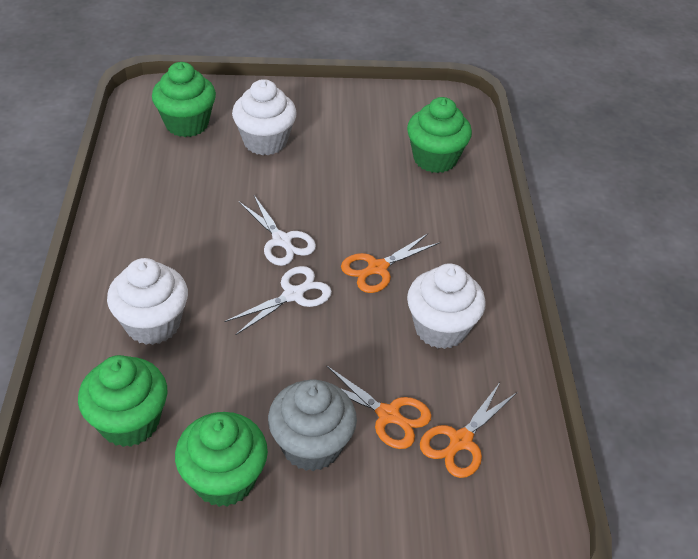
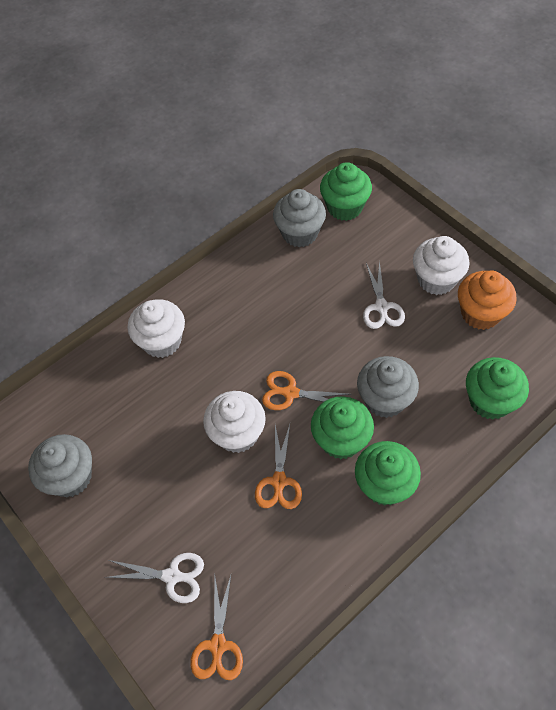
grey cupcake: 1 -> 3
orange cupcake: 0 -> 1

